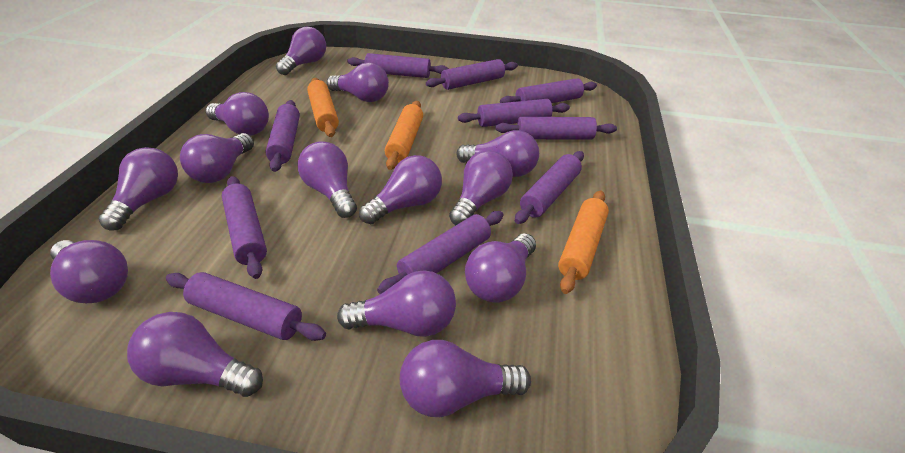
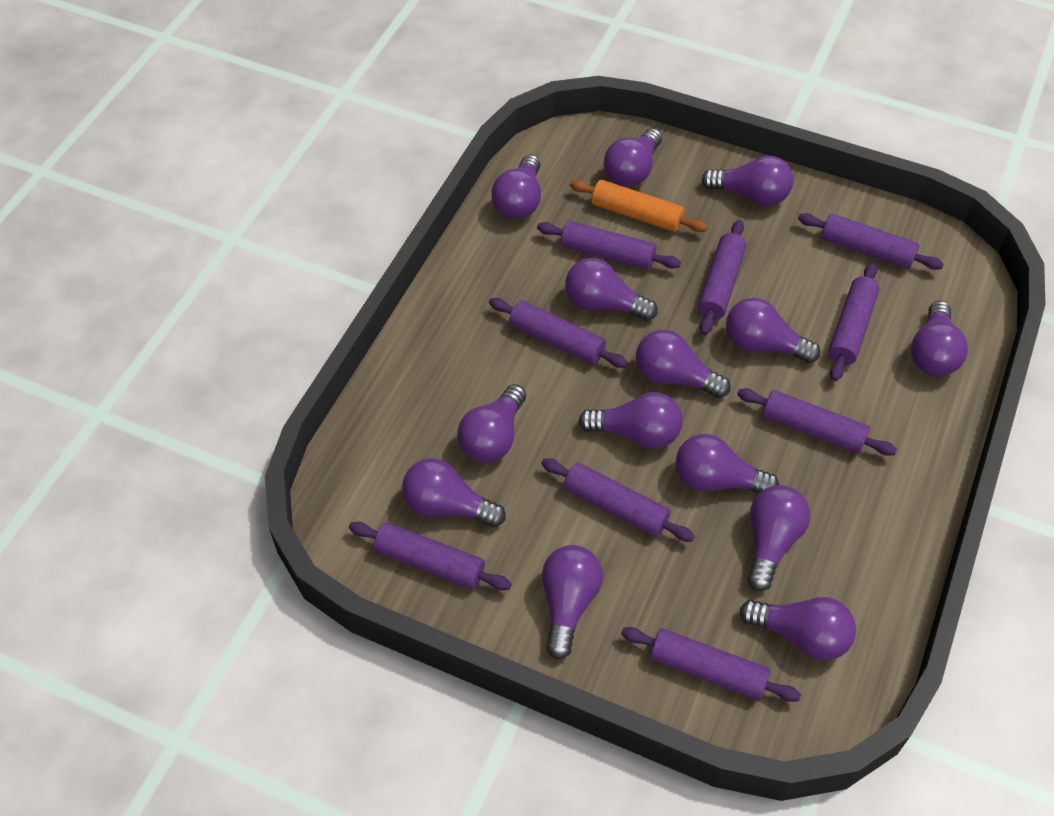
orange rolling pin: 3 -> 1
purple rolling pin: 10 -> 9

